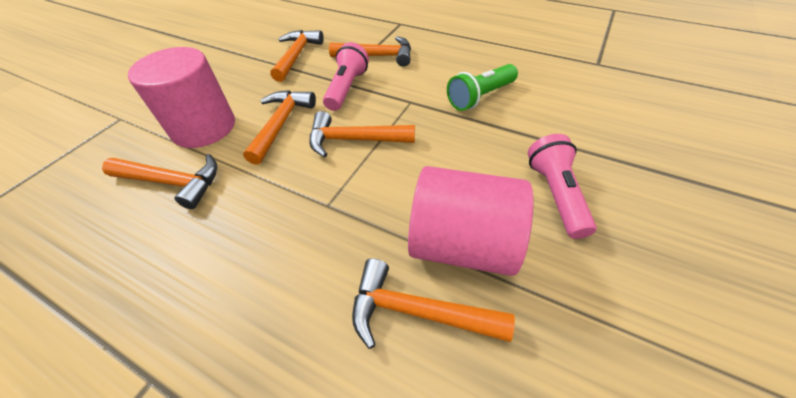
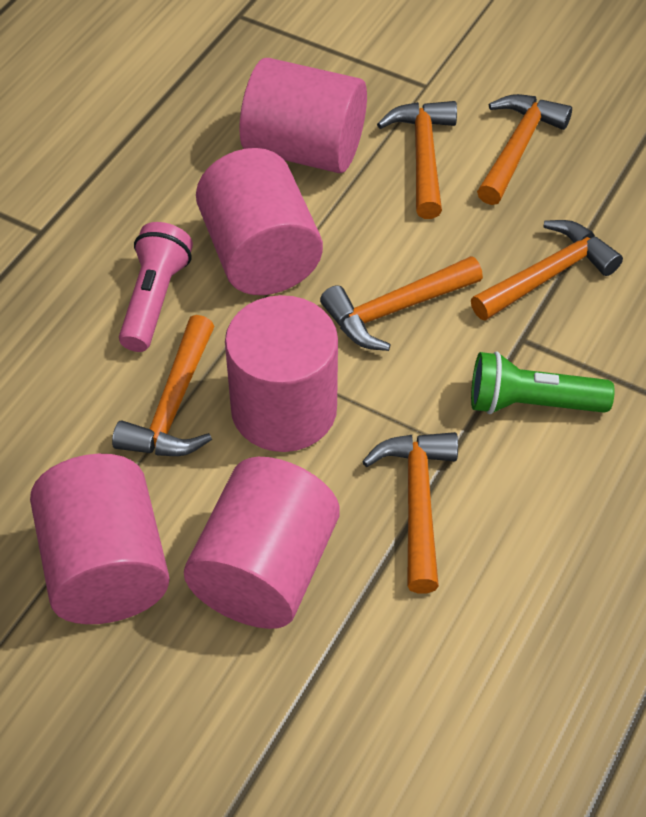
pink cylinder: 2 -> 5
pink flashlight: 2 -> 1

